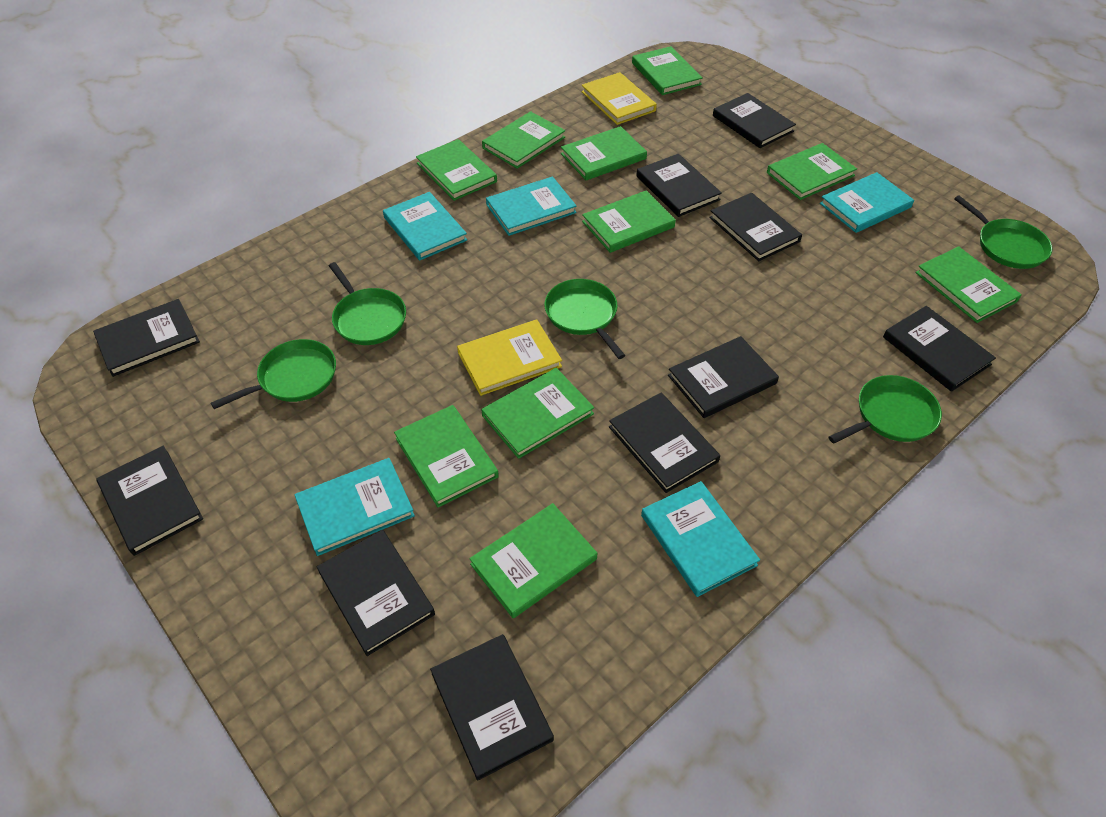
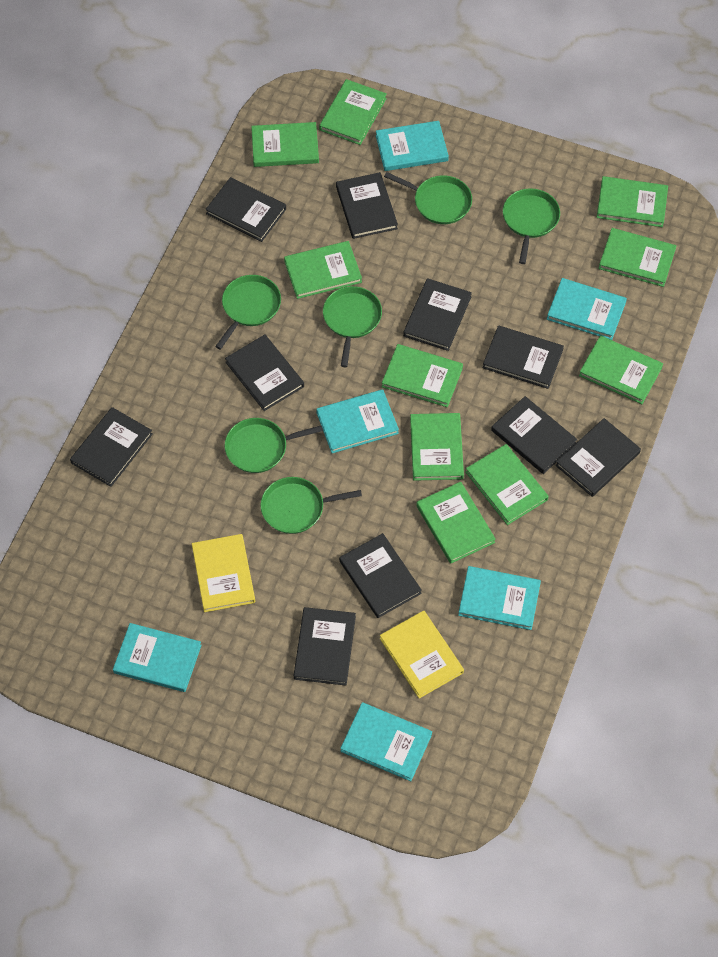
green pan: 5 -> 6
turquoise book: 5 -> 6

